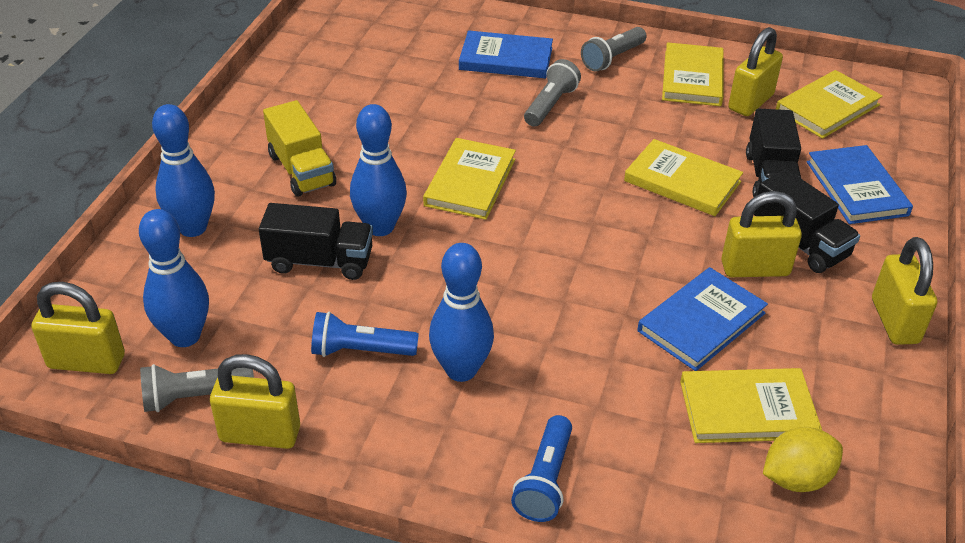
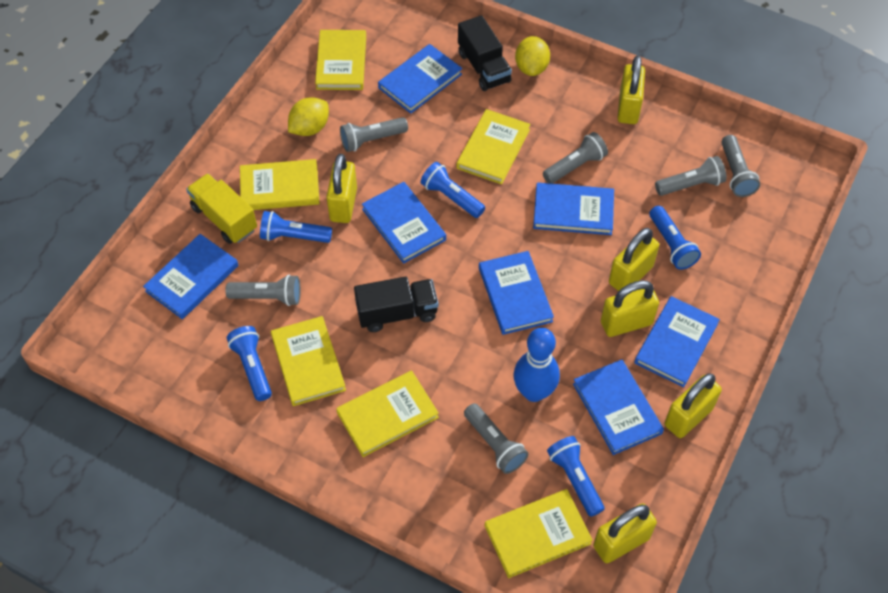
black truck: 3 -> 2
blue book: 3 -> 7
blue bowling pin: 4 -> 1
blue flashlight: 2 -> 5
grey flashlight: 3 -> 6
yellow book: 5 -> 6
yellow lemon: 1 -> 2
yellow padlock: 5 -> 6

